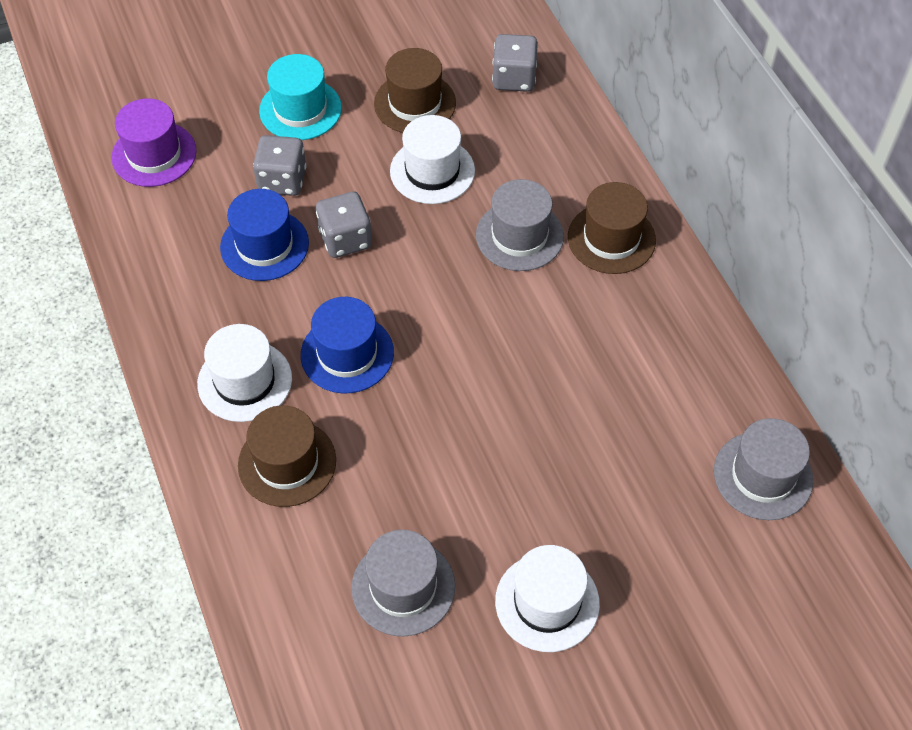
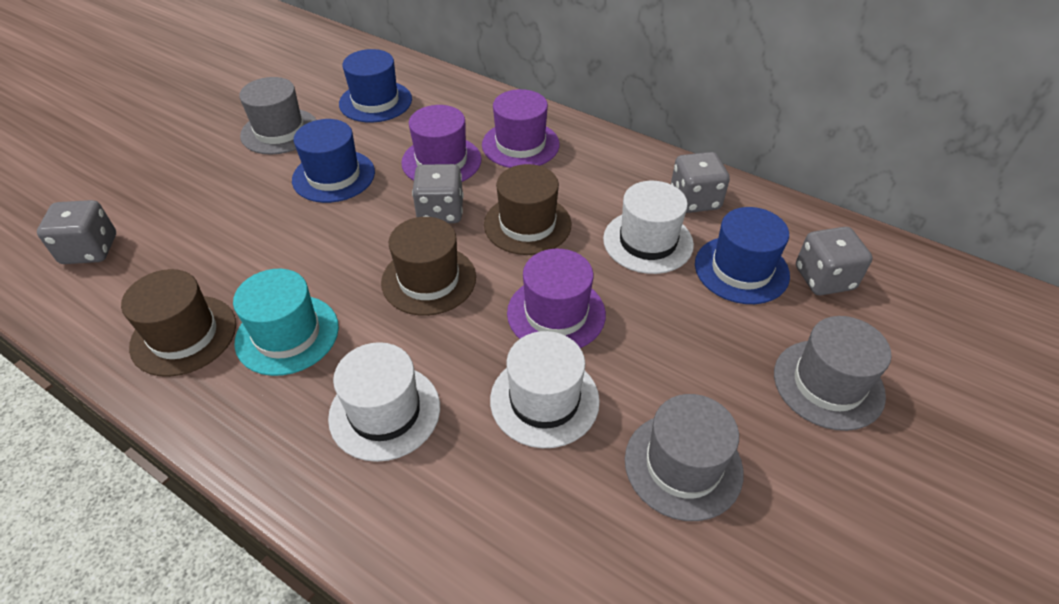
blue hat: 2 -> 3
grey dice: 3 -> 4
purple hat: 1 -> 3

